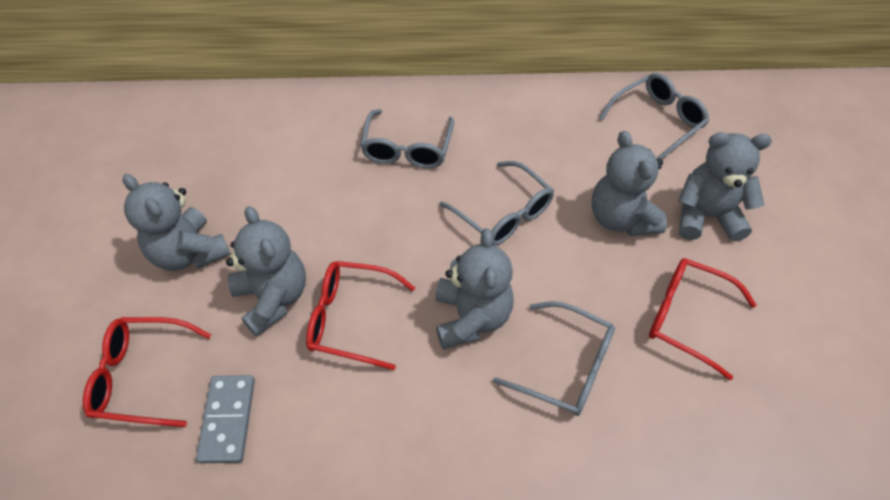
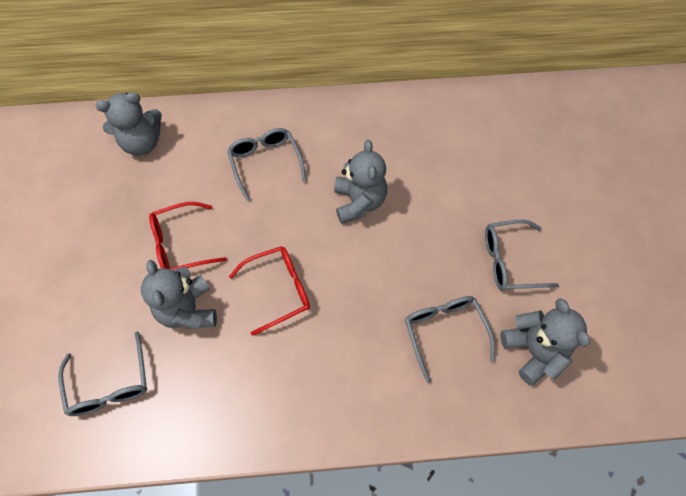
grey domino: 1 -> 0
grey teddy bear: 5 -> 4
red glasses: 3 -> 2

